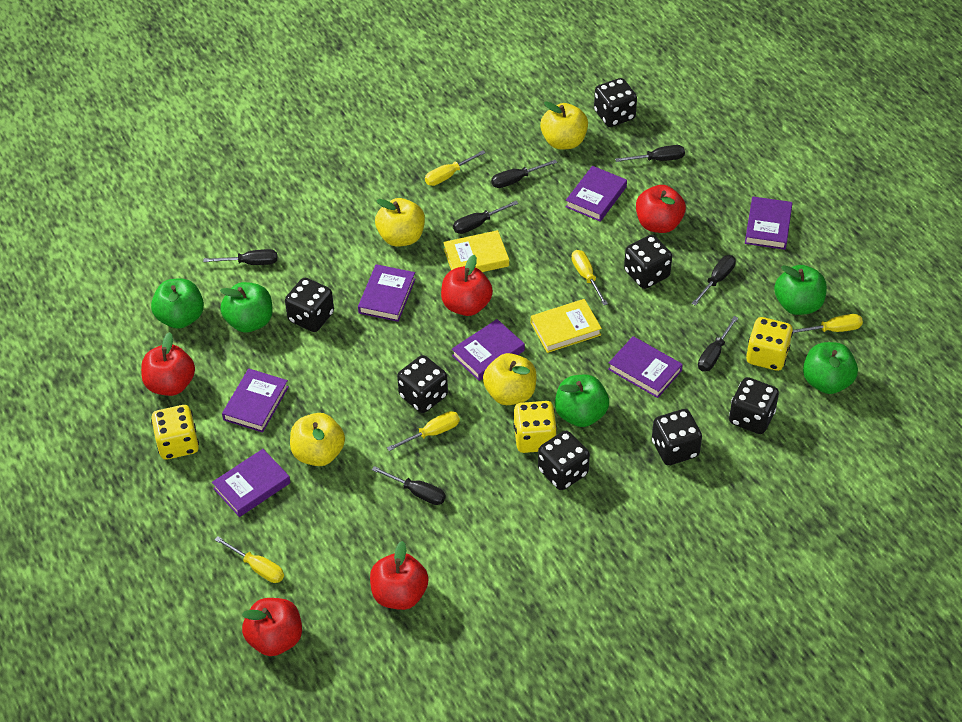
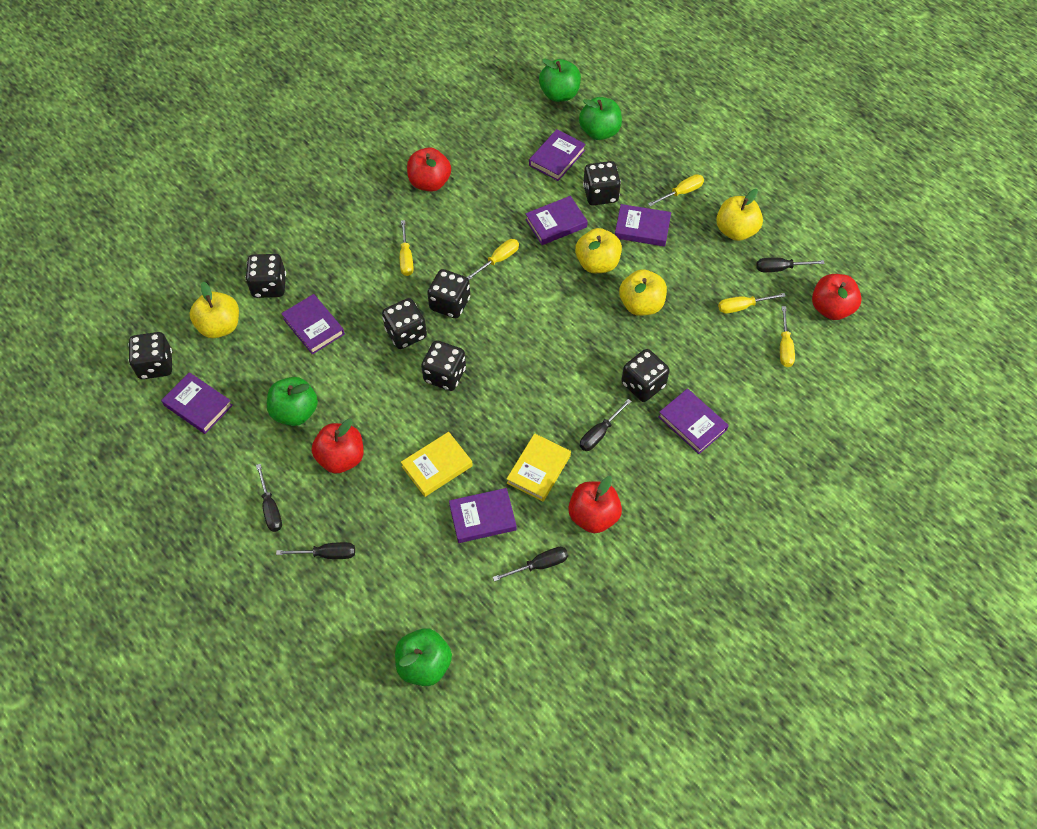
black screwdriver: 7 -> 5
green apple: 5 -> 4
red apple: 5 -> 4
yellow dice: 3 -> 0

